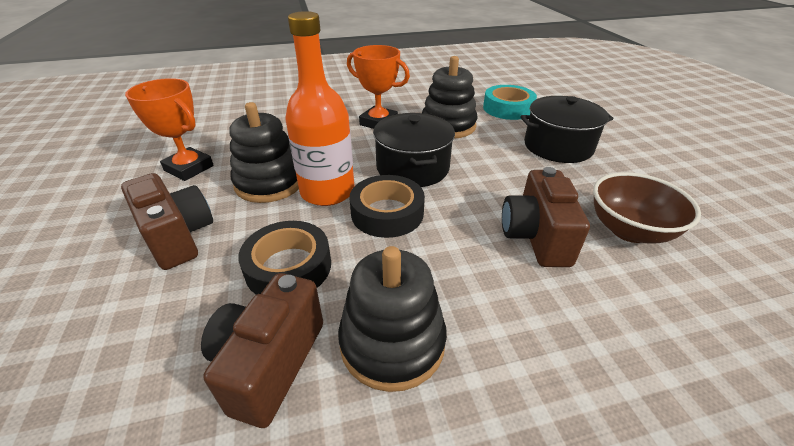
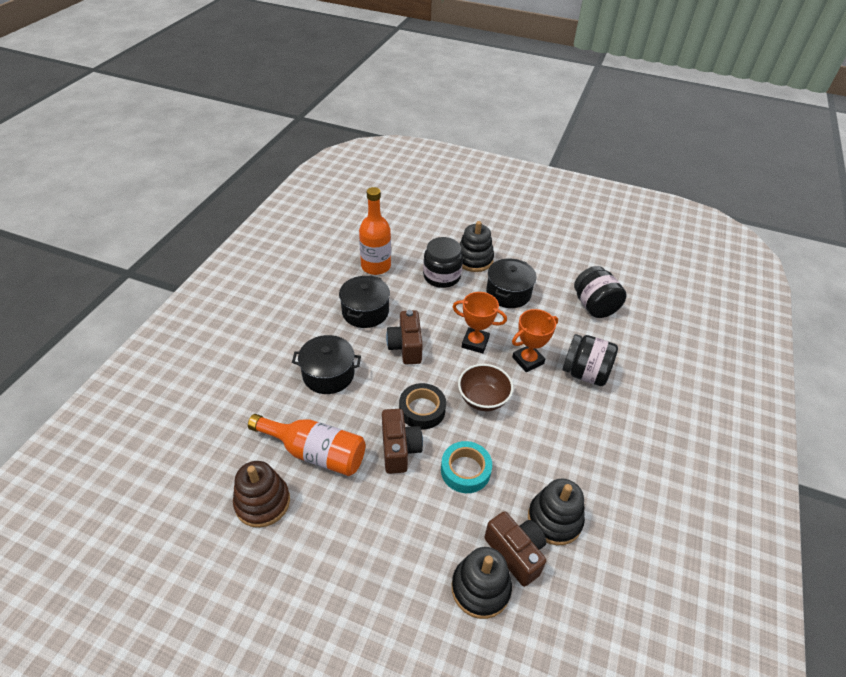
black jar: 0 -> 3
black pot: 2 -> 3
black tape: 2 -> 1
brown stacking toy: 0 -> 1
orange bottle: 1 -> 2

